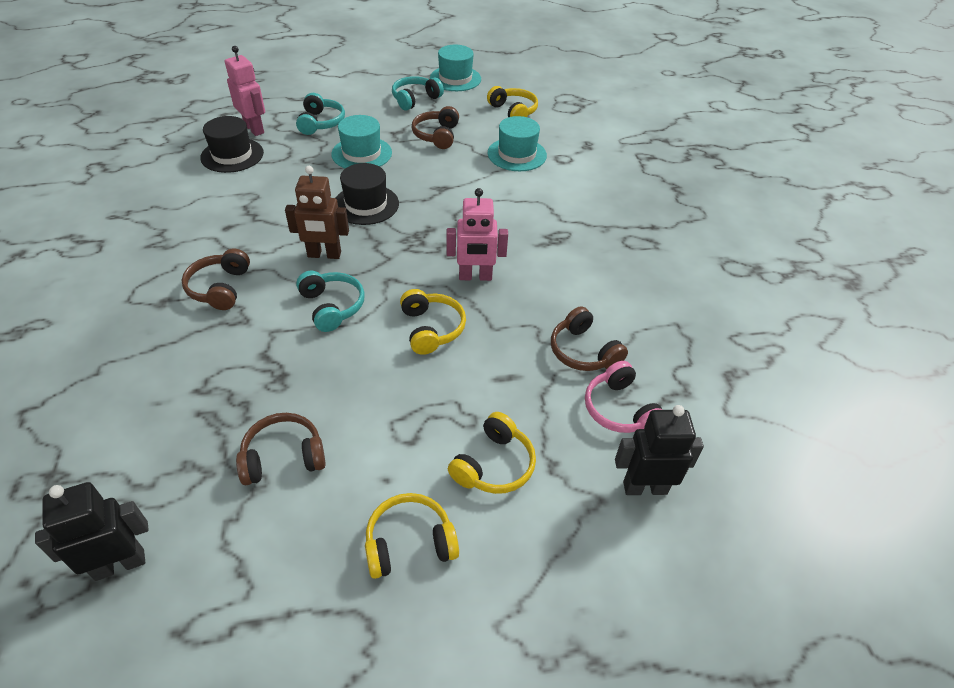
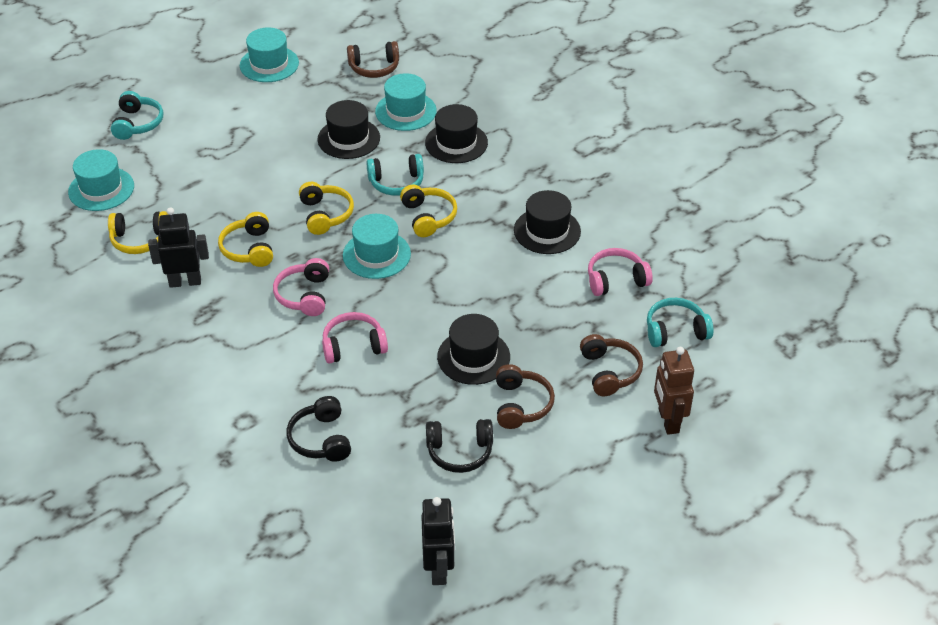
black hat: 2 -> 4
black headphones: 0 -> 2
brown headphones: 4 -> 3
pink headphones: 1 -> 3
pink robot: 2 -> 0
turquoise hat: 3 -> 4

